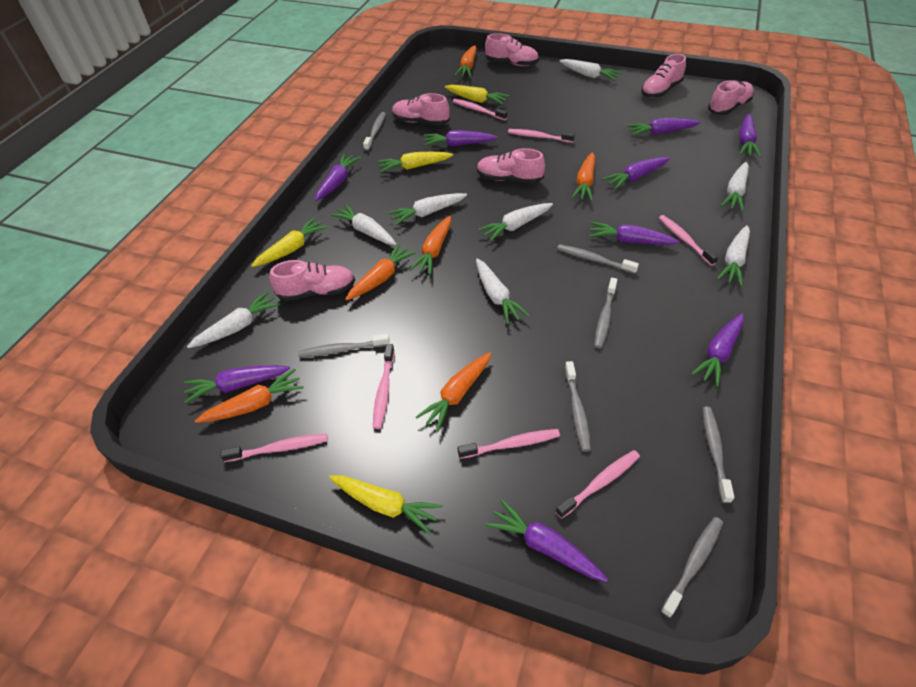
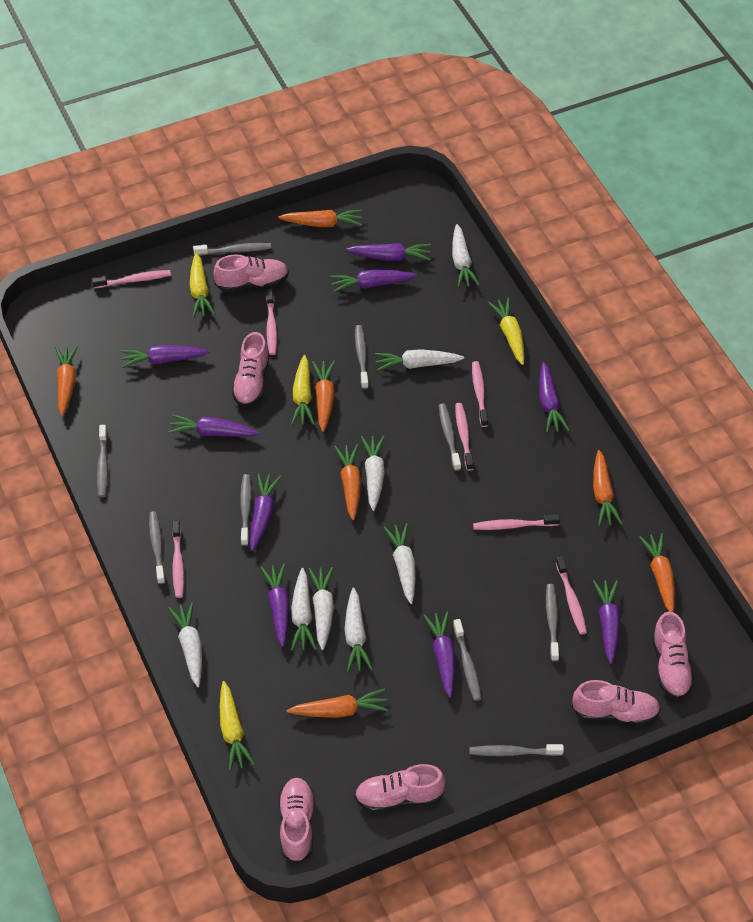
grey toothbrush: 7 -> 9
orange carrot: 6 -> 7

